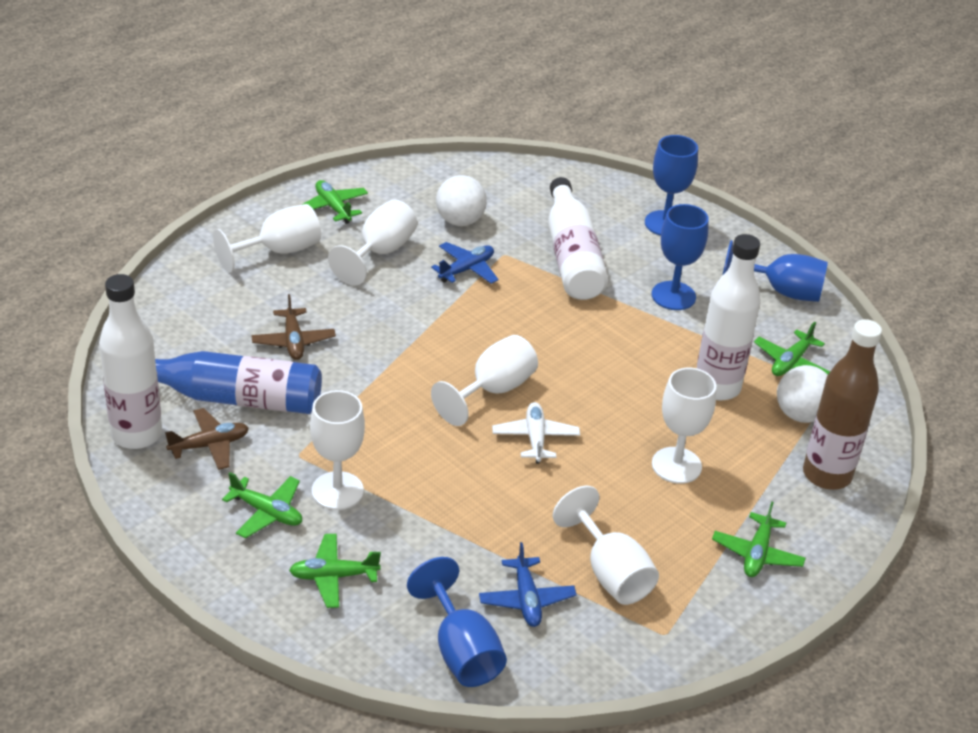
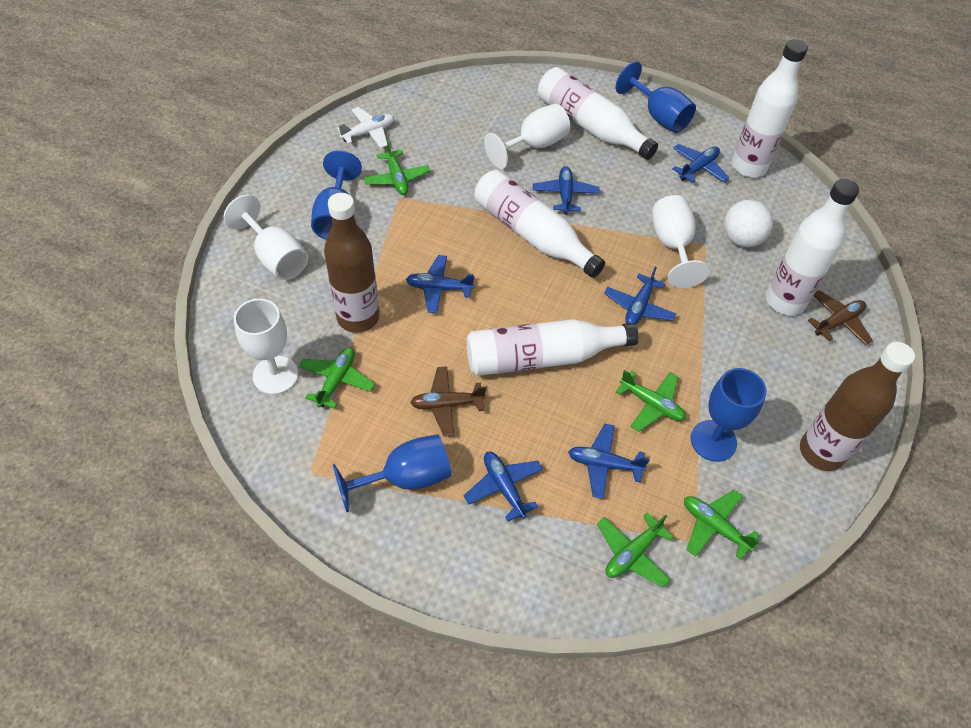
blue bottle: 1 -> 0
blue plane: 2 -> 6
brown bottle: 1 -> 2
white ball: 2 -> 1
white bottle: 3 -> 5
white goblet: 6 -> 4

